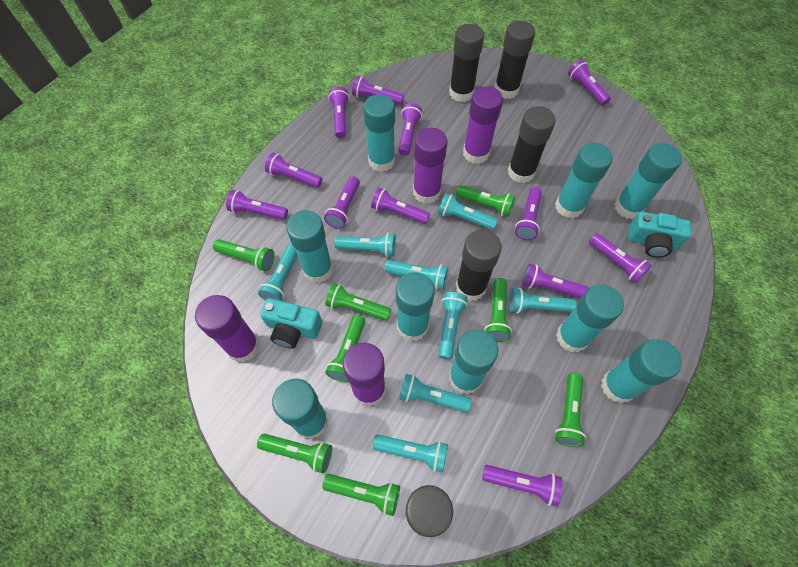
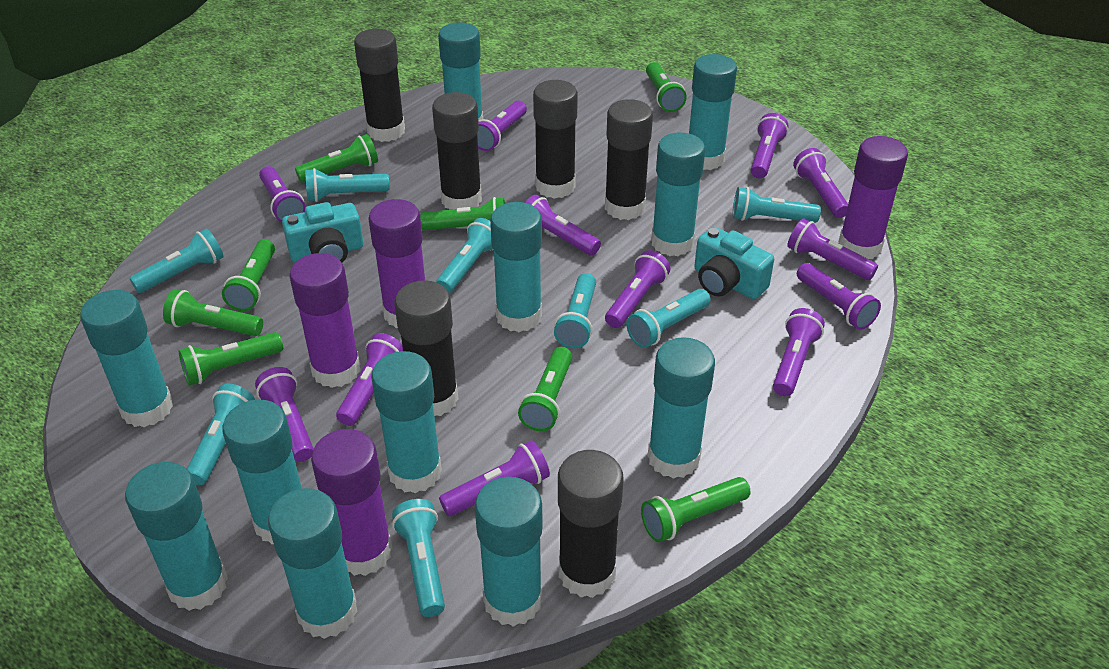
black glue stick: 5 -> 6
turquoise glue stick: 9 -> 11

